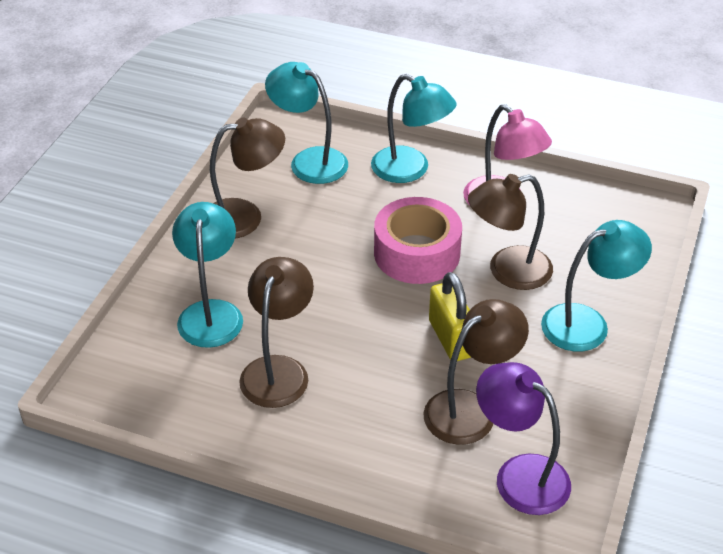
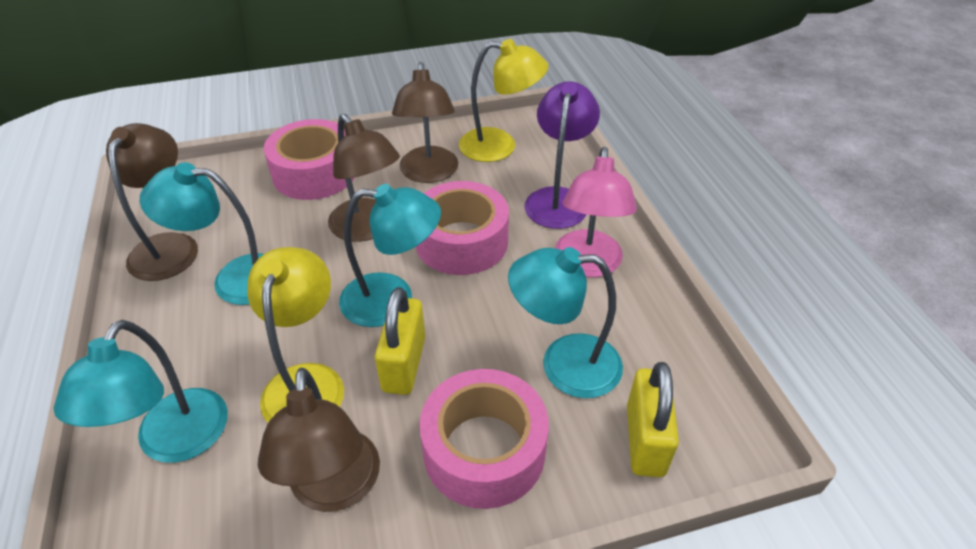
pink tape: 1 -> 3
yellow lamp: 0 -> 2
yellow padlock: 1 -> 2

